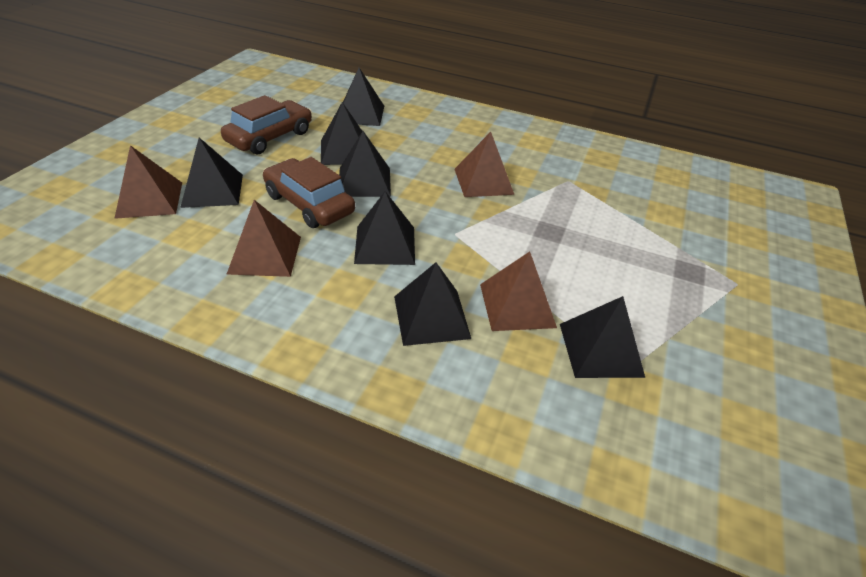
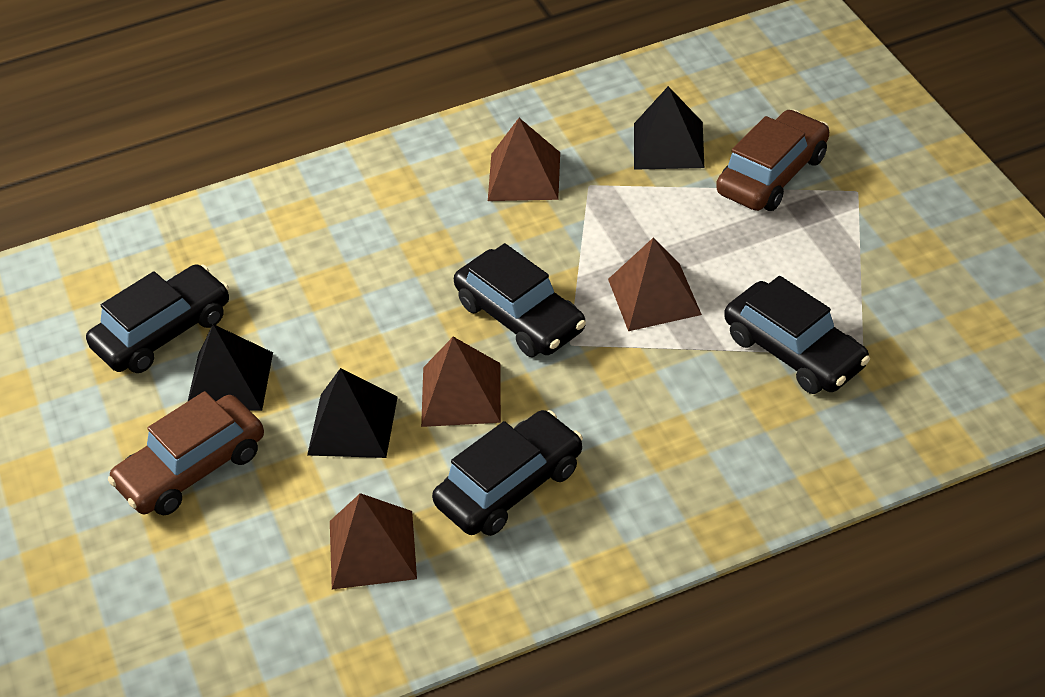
black car: 0 -> 4
black pyramid: 7 -> 3

